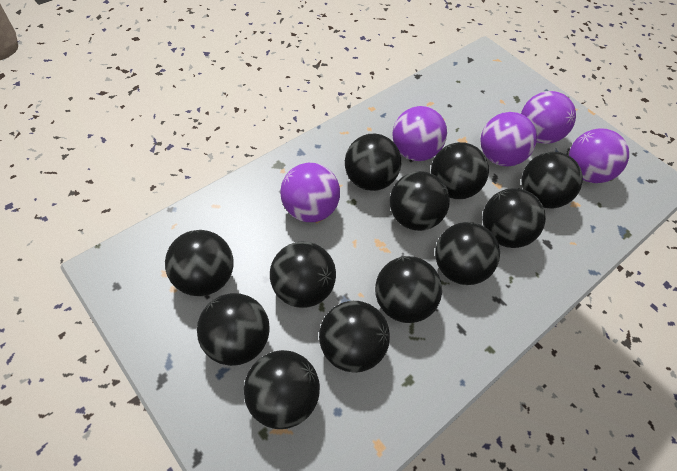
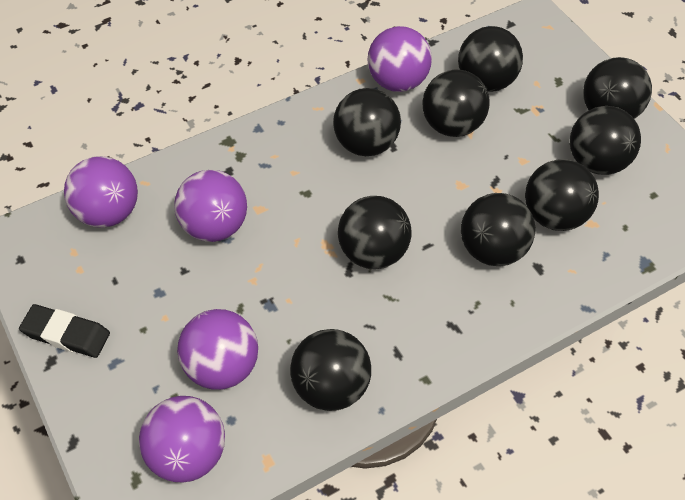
black ball: 12 -> 9
black eraser: 0 -> 1

